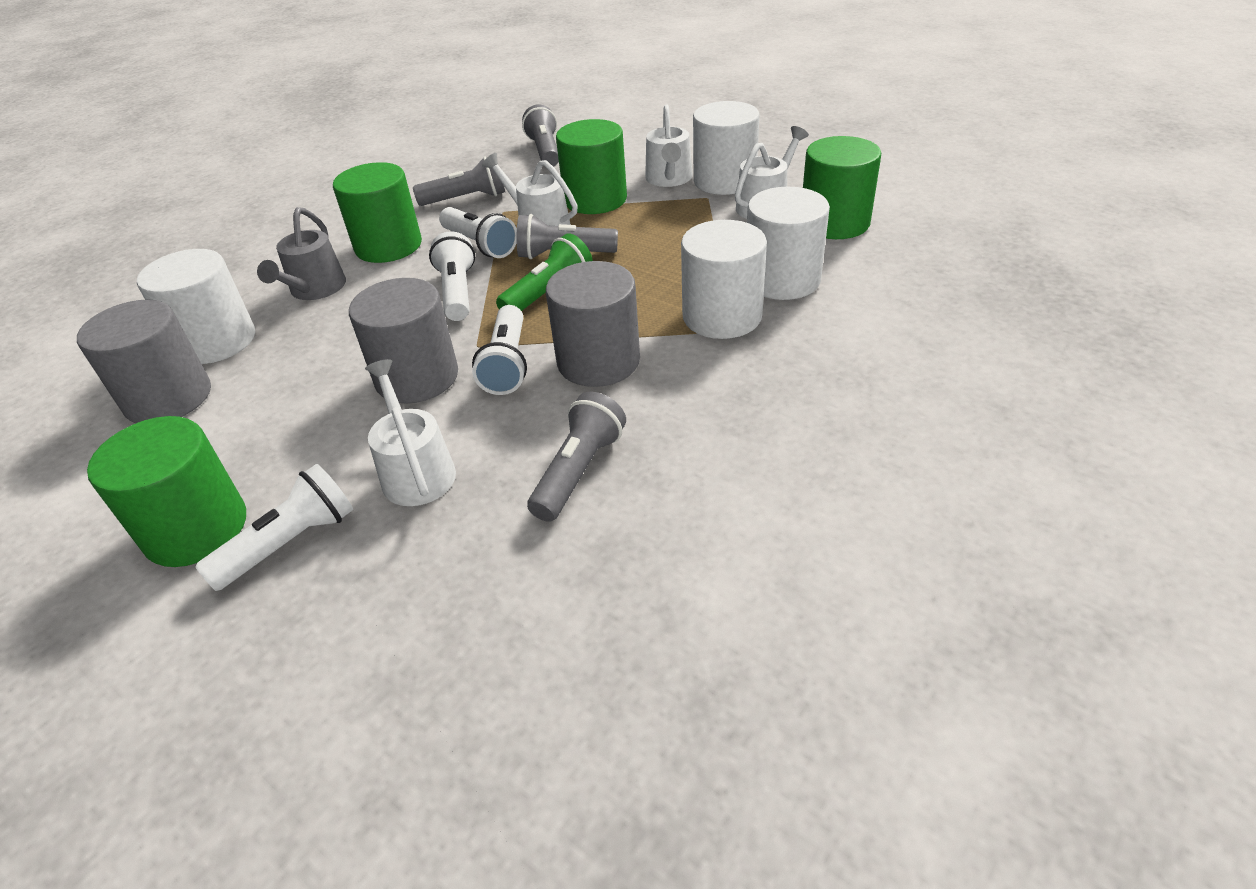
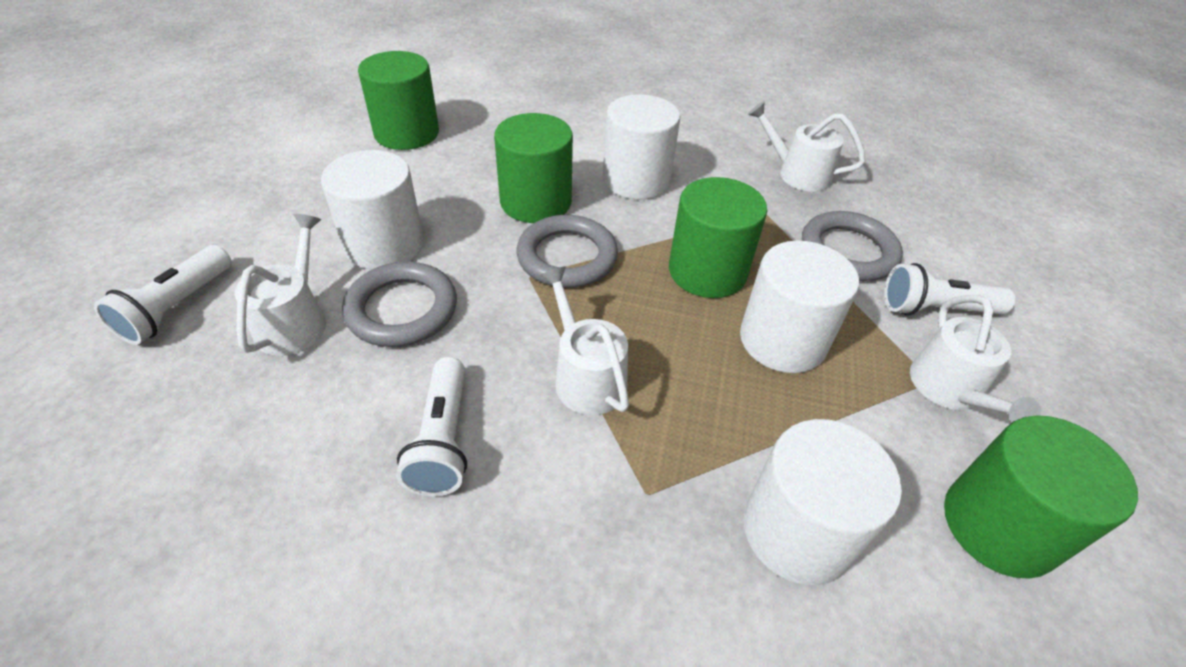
green flashlight: 1 -> 0
grey cylinder: 3 -> 0
grey flashlight: 4 -> 0
grey ring: 0 -> 3
grey watering can: 1 -> 0
white flashlight: 4 -> 3

